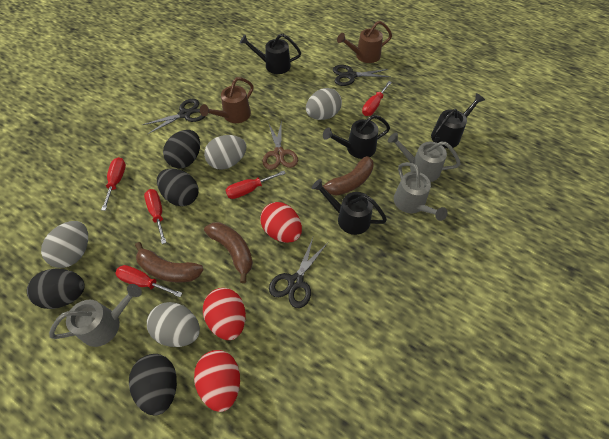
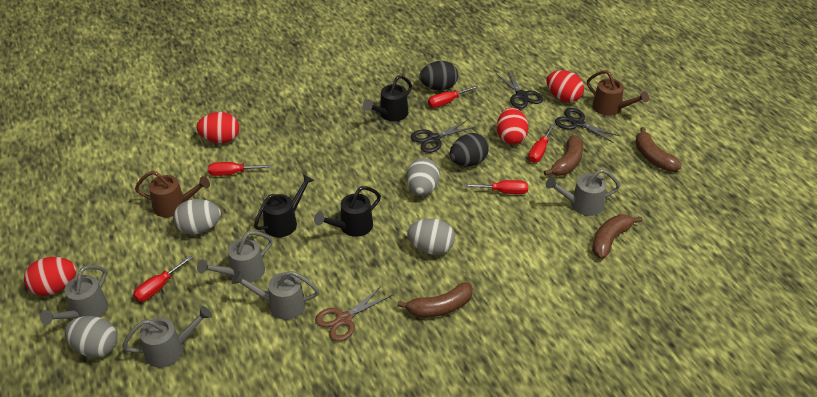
black egg: 4 -> 2
black watering can: 4 -> 3
brown banana: 3 -> 4
grey watering can: 3 -> 5
red egg: 3 -> 4

